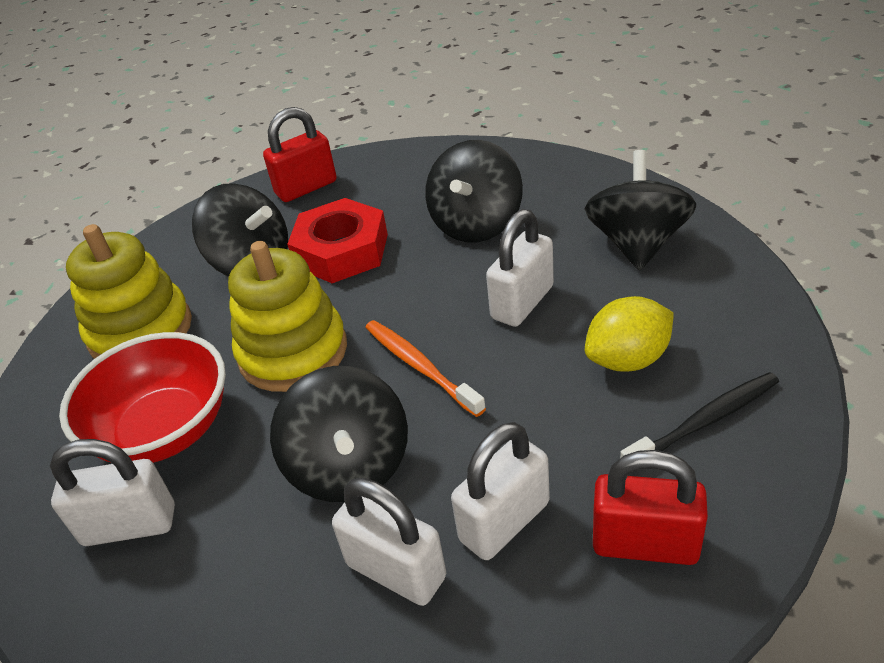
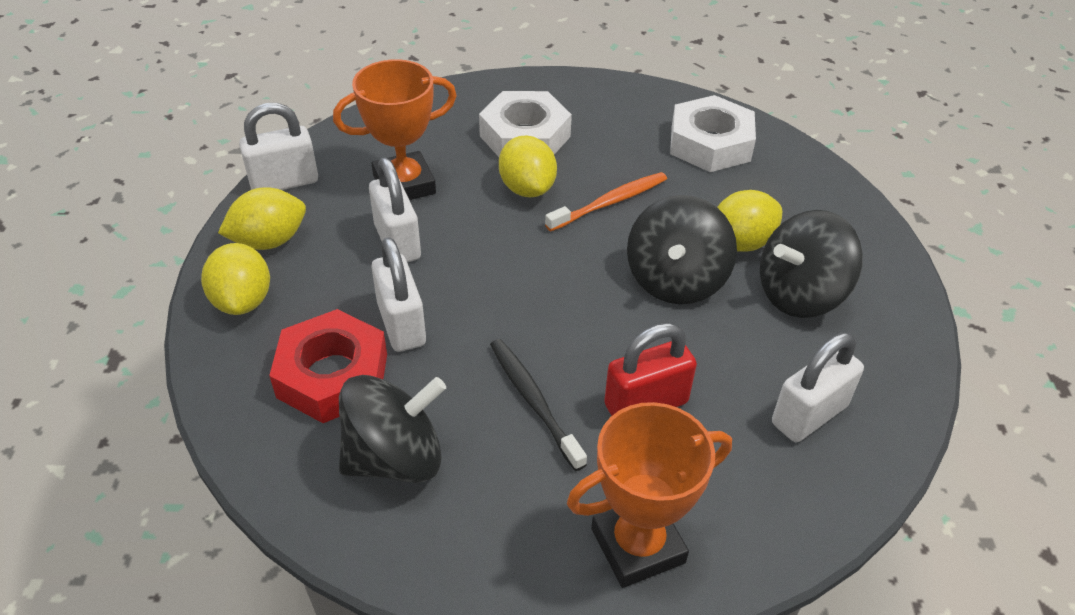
black spinning top: 4 -> 3
orange trophy: 0 -> 2
red bowl: 1 -> 0
red padlock: 2 -> 1
white nut: 0 -> 2
yellow lemon: 1 -> 4
yellow stacking toy: 2 -> 0

